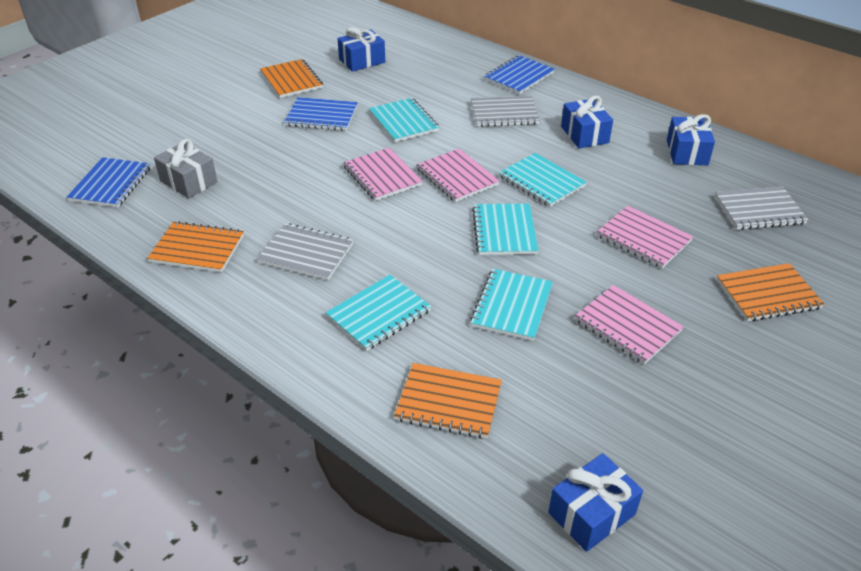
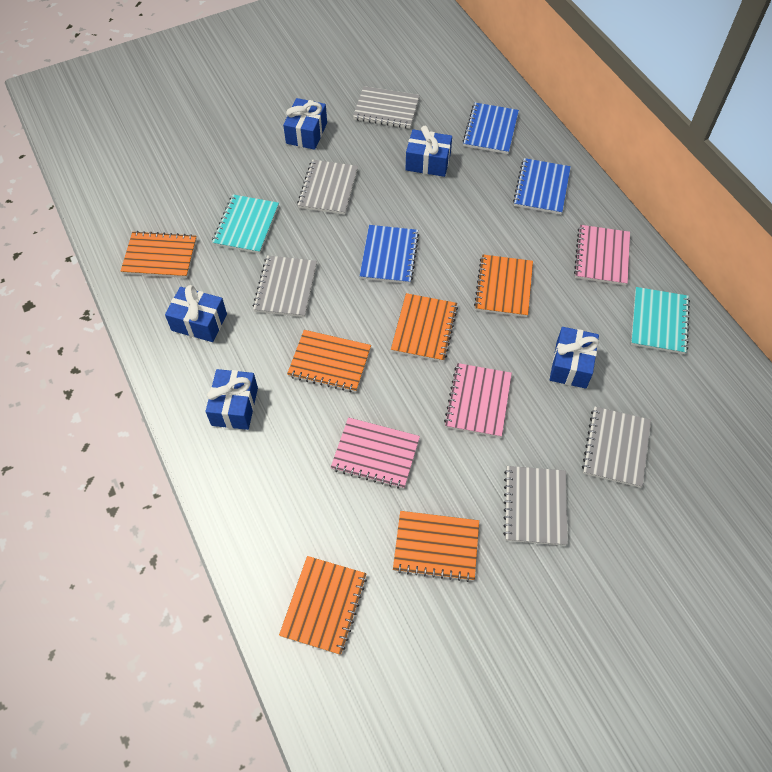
blue gift: 4 -> 5
grey gift: 1 -> 0
grey notebook: 3 -> 5
orange notebook: 4 -> 6
pink notebook: 4 -> 3
turquoise notebook: 5 -> 2

